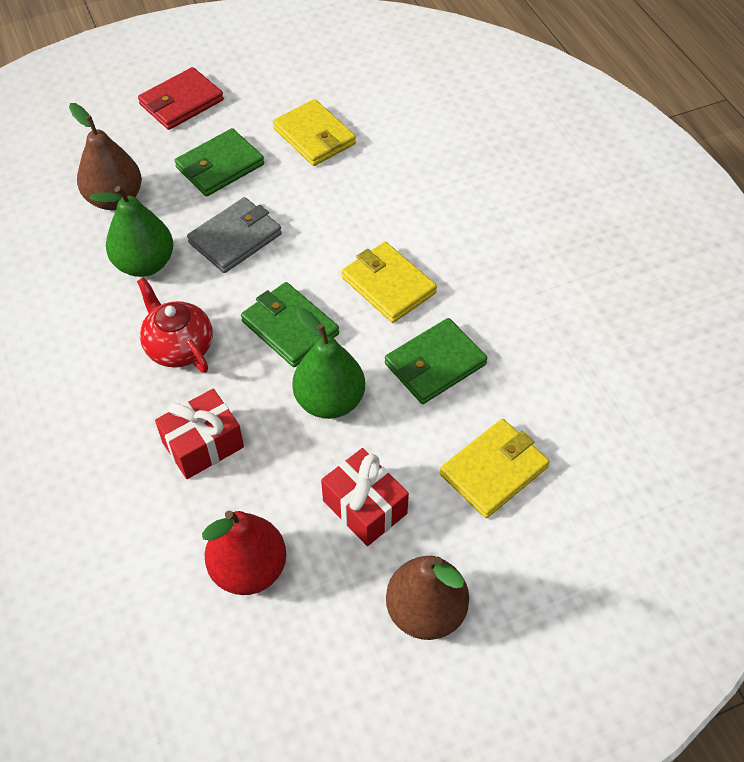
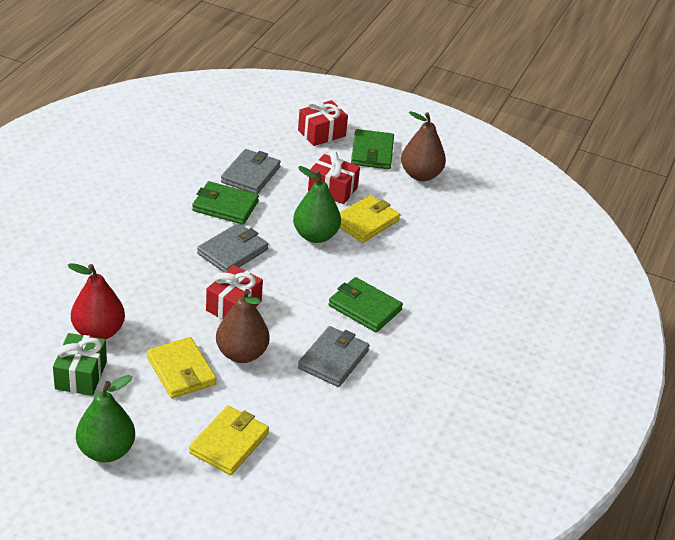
green gift: 0 -> 1
grey wallet: 1 -> 3
red gift: 2 -> 3
red teapot: 1 -> 0
red wallet: 1 -> 0

